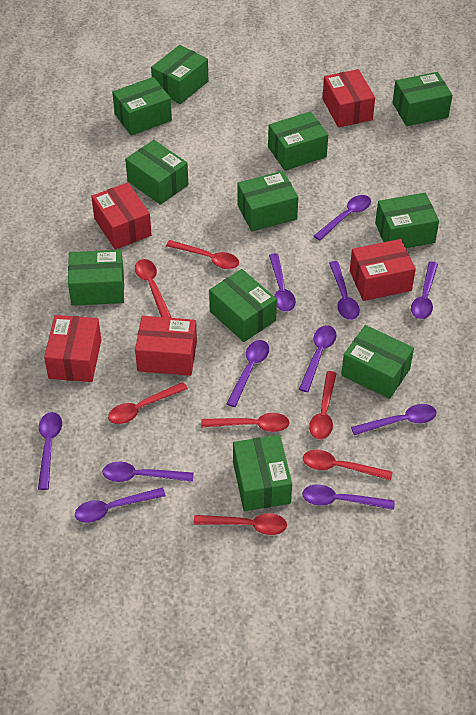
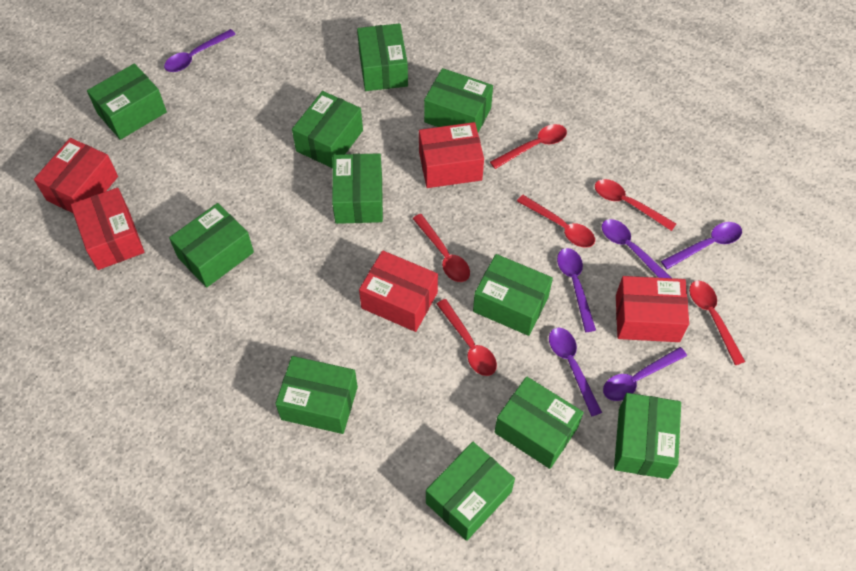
purple spoon: 11 -> 6
red spoon: 7 -> 6

